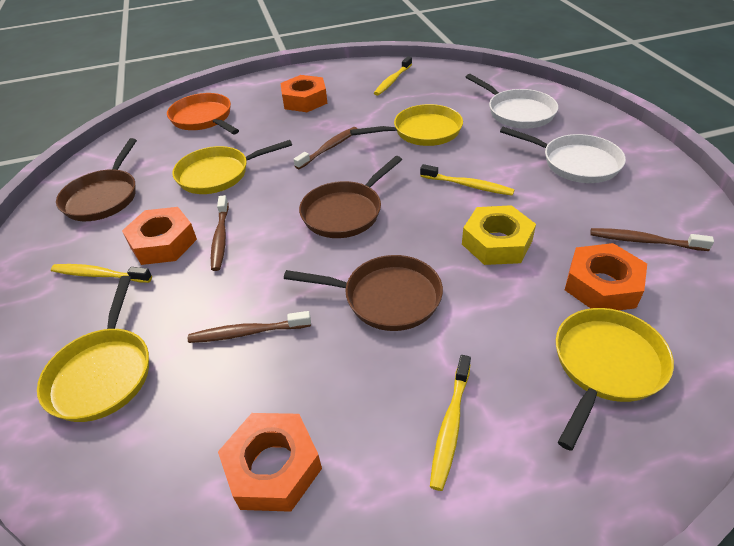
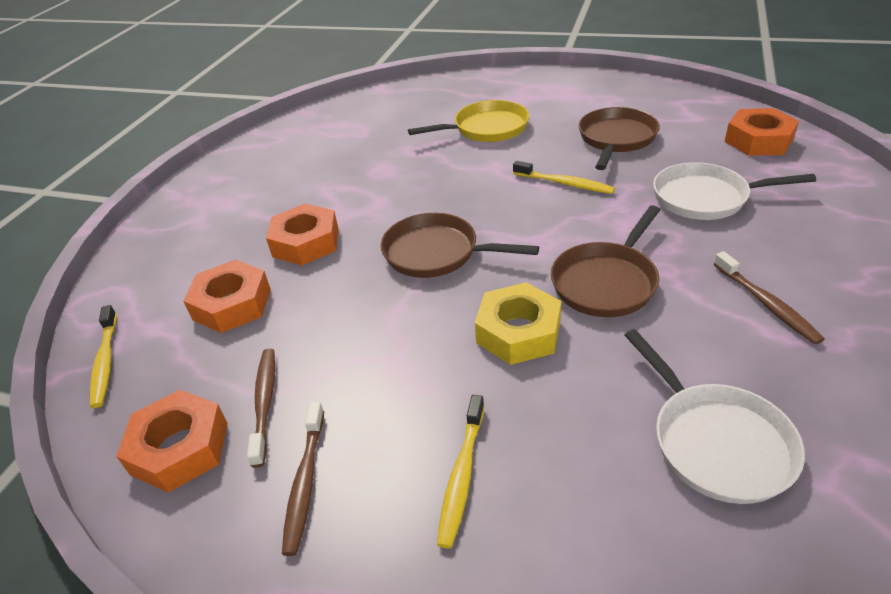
brown toothbrush: 4 -> 3
orange pan: 1 -> 0
yellow pan: 4 -> 1
yellow toothbrush: 4 -> 3

